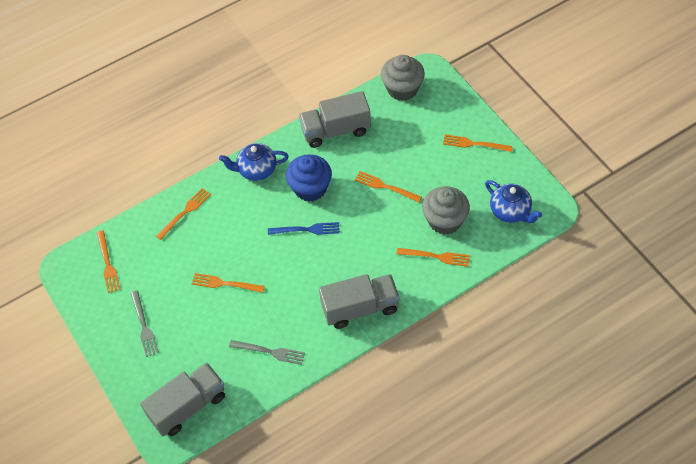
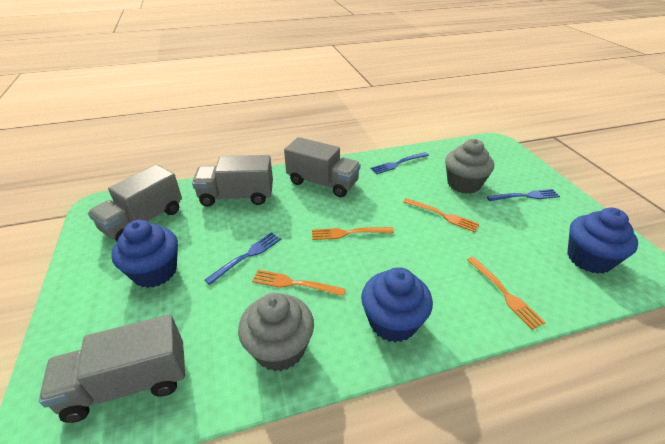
blue cupcake: 1 -> 3
blue fork: 1 -> 3
blue teapot: 2 -> 0
grey fork: 2 -> 0
grey truck: 3 -> 4
orange fork: 6 -> 4

